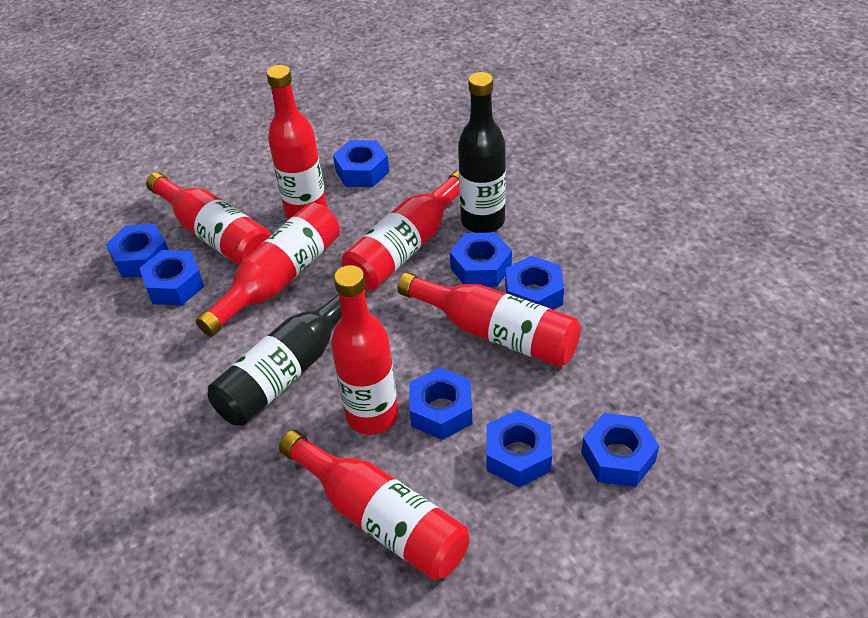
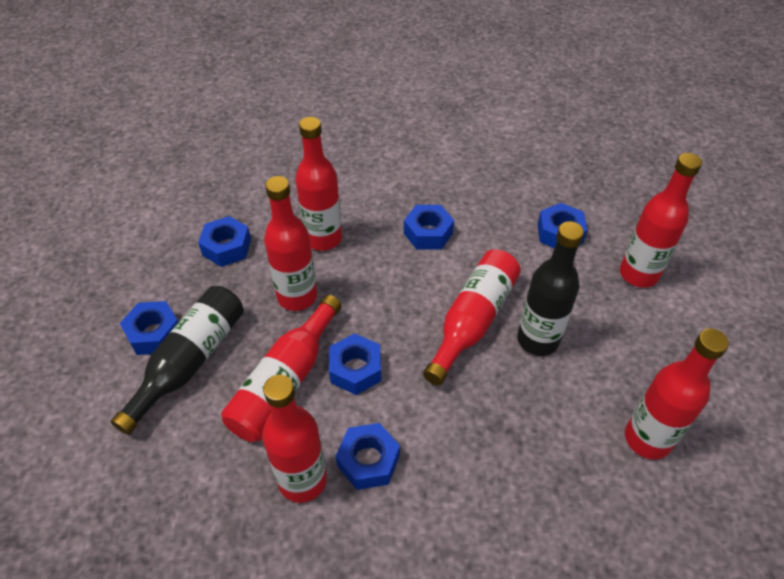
blue nut: 8 -> 6

